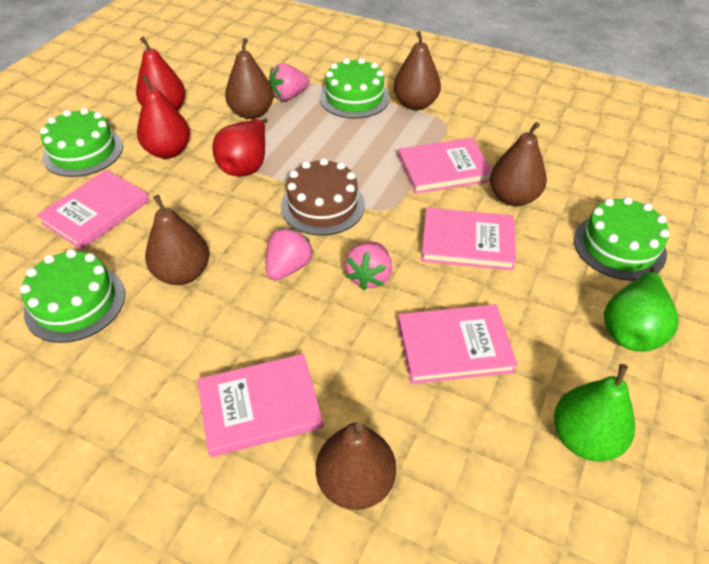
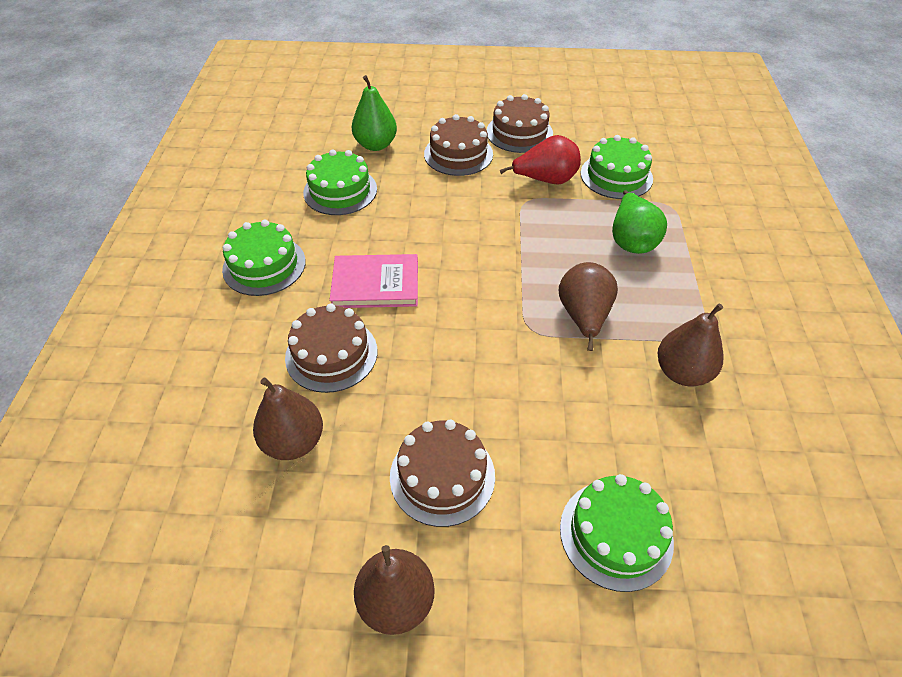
brown cake: 1 -> 4
brown pear: 5 -> 4
pink book: 5 -> 1
pink strawberry: 3 -> 0
red pear: 3 -> 1

